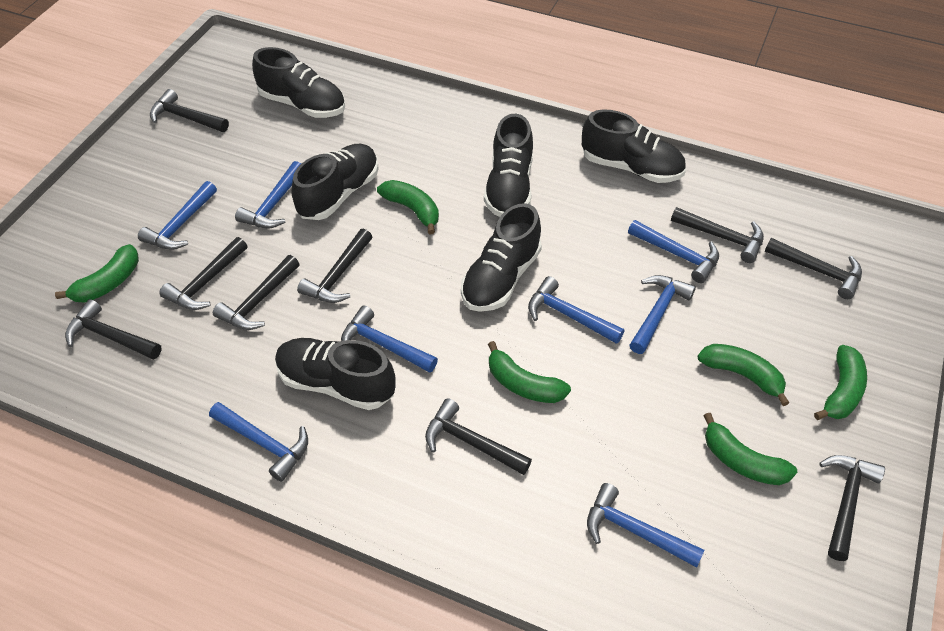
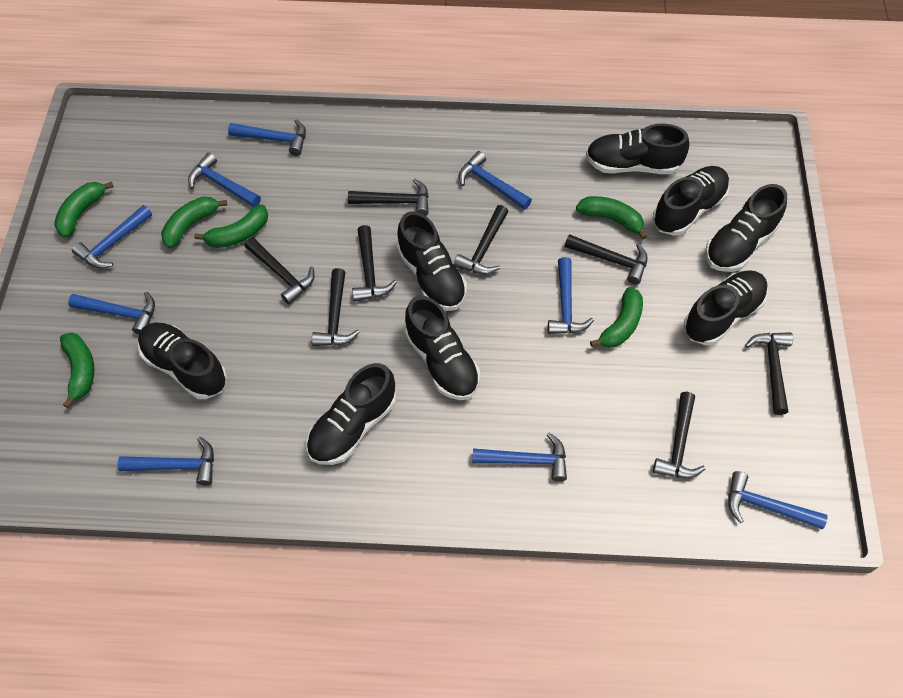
black hammer: 9 -> 8
black shoe: 6 -> 8
blue hammer: 8 -> 9

